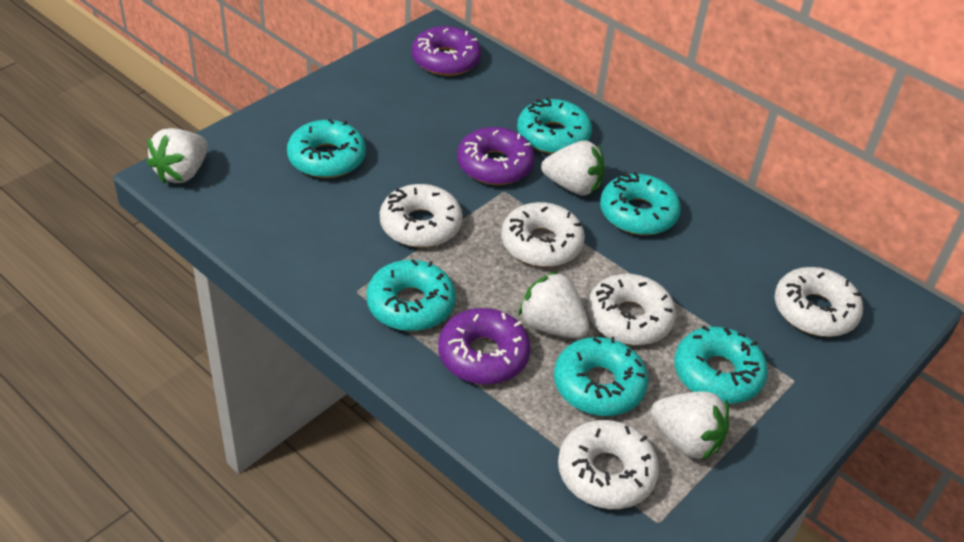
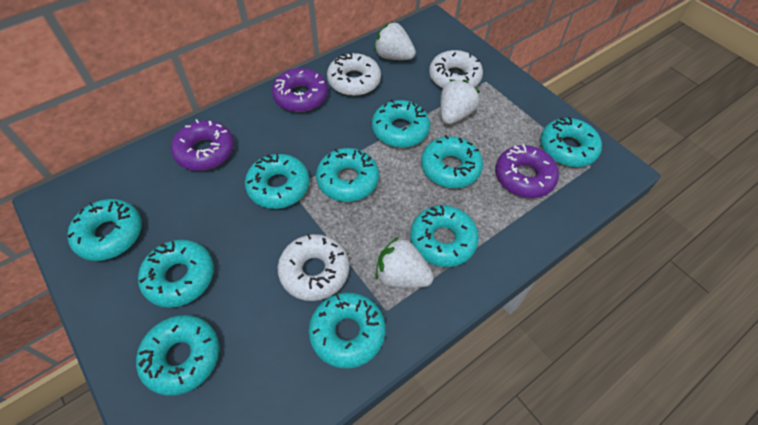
turquoise donut: 6 -> 10
white donut: 5 -> 3
white strawberry: 4 -> 3

